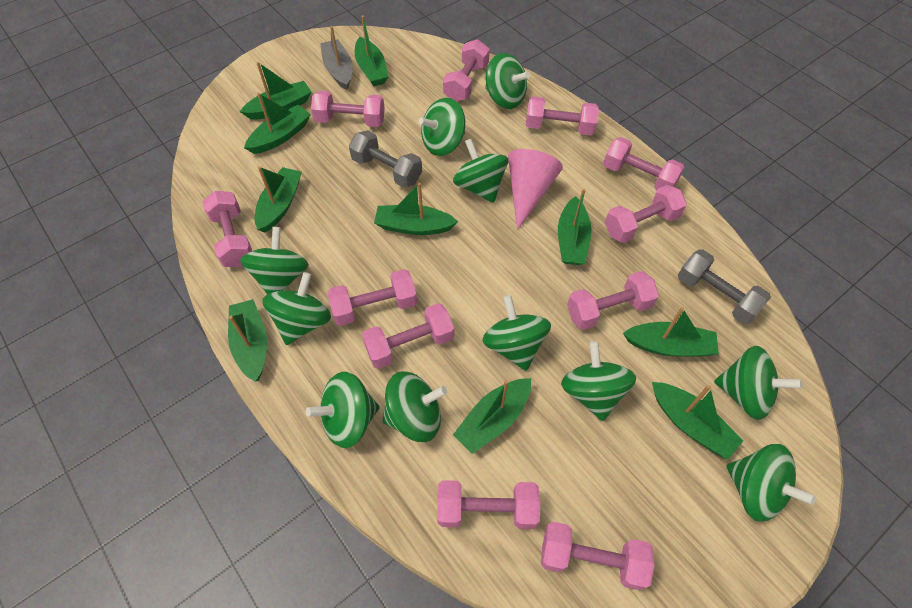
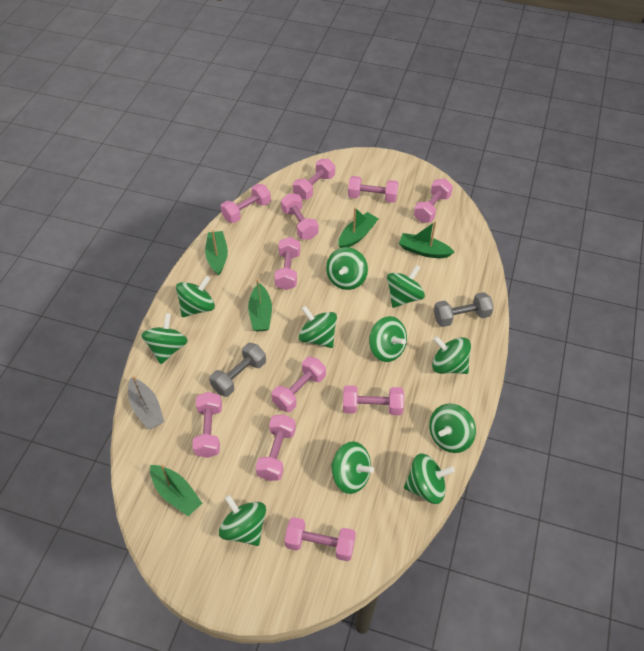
green boat: 10 -> 5
pink cone: 1 -> 0

